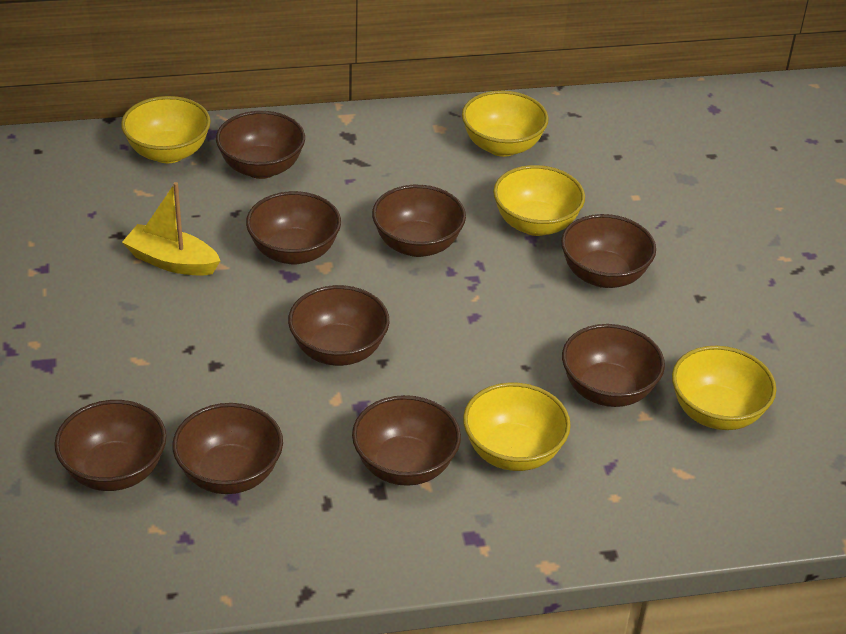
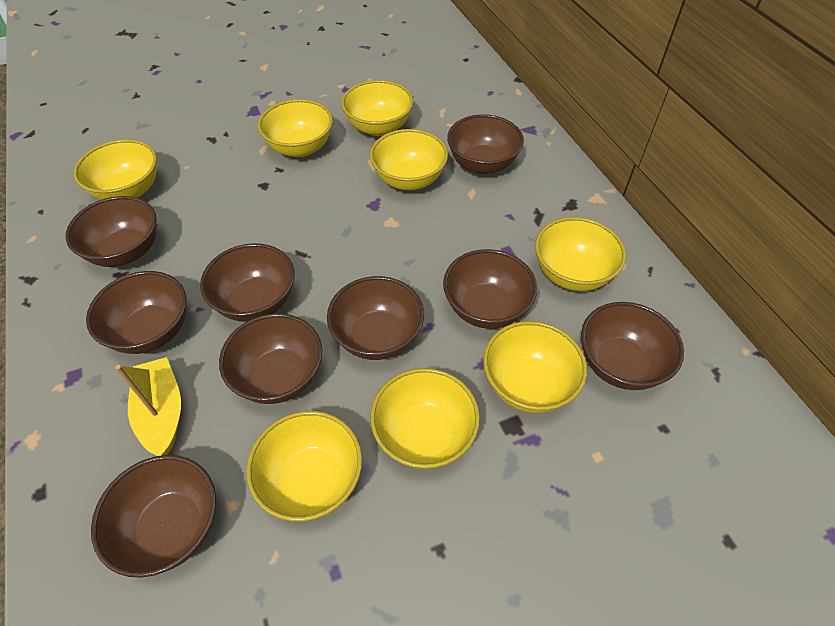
yellow bowl: 5 -> 8

